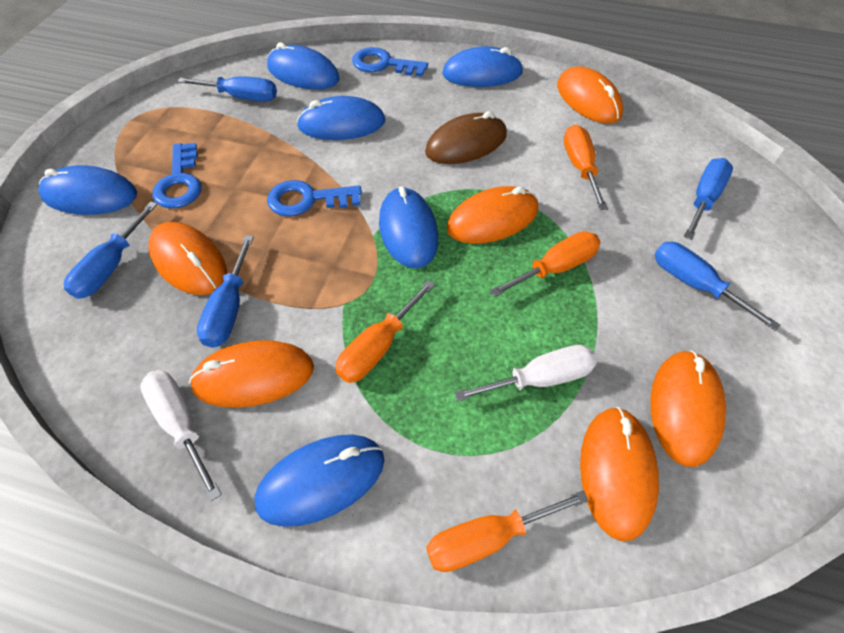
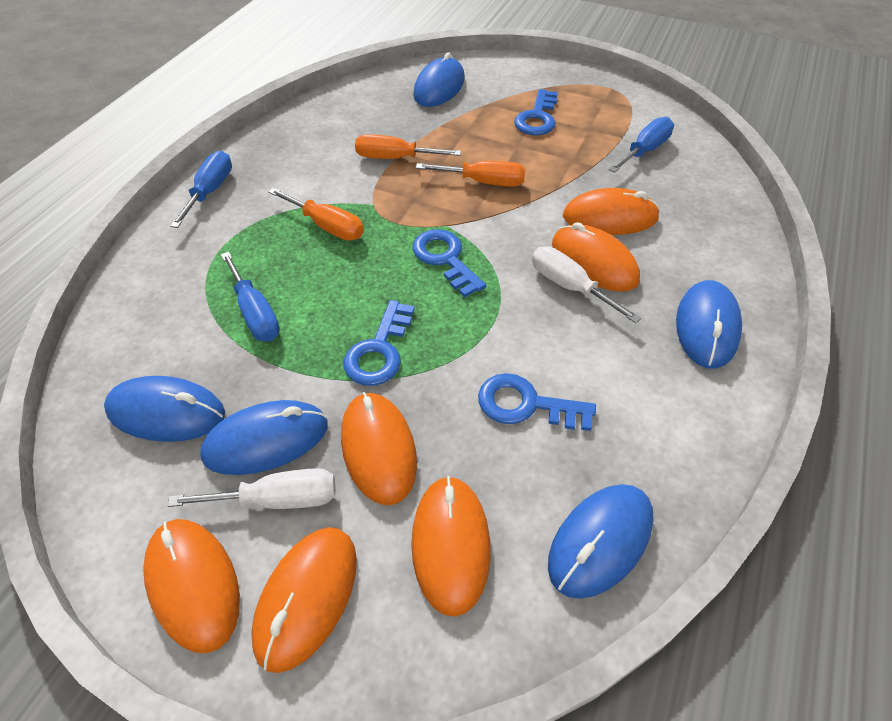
blue key: 3 -> 4
blue mouse: 6 -> 5
blue screwdriver: 5 -> 3
brown mouse: 1 -> 0
orange screwdriver: 4 -> 3

